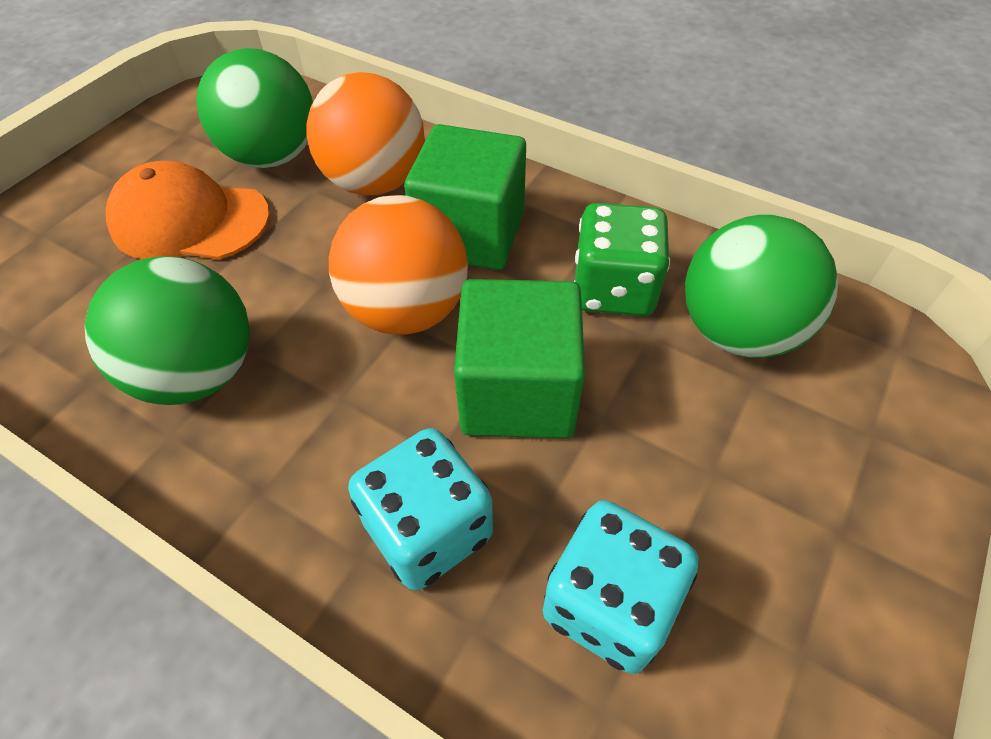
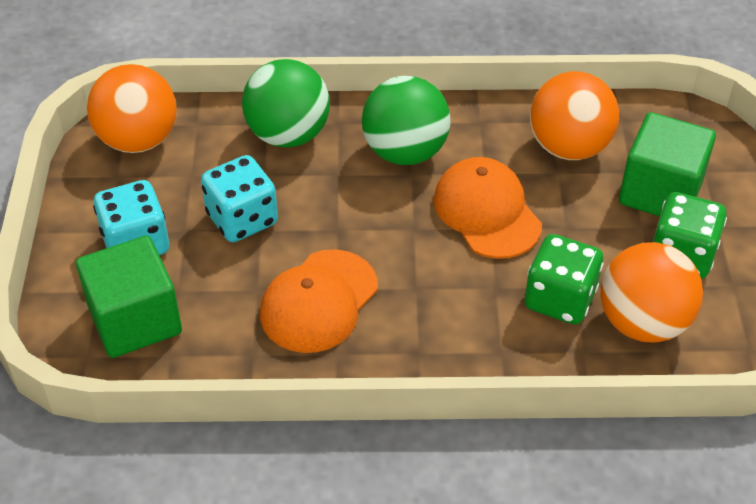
green ball: 3 -> 2
green dice: 1 -> 2
orange ball: 2 -> 3
orange cap: 1 -> 2

